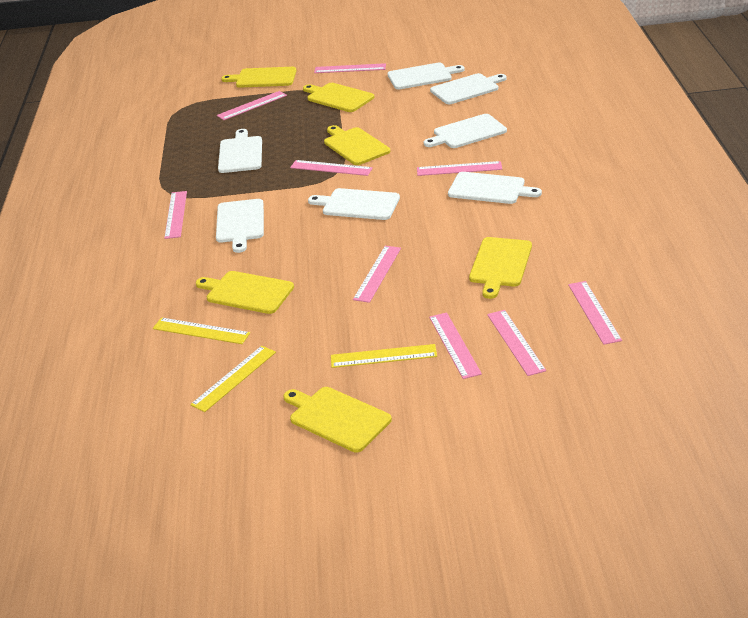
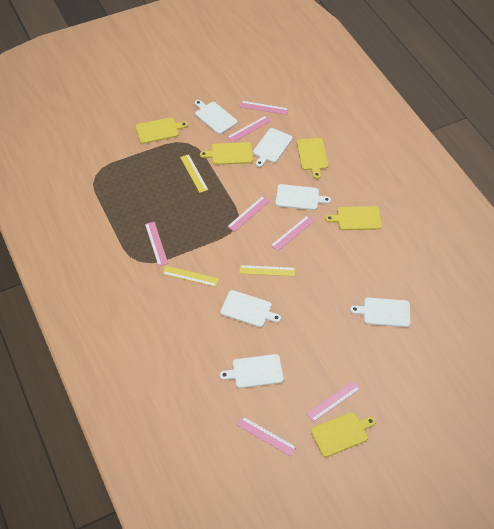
pink ruler: 9 -> 7
white cutting board: 7 -> 6
yellow cutting board: 6 -> 5

